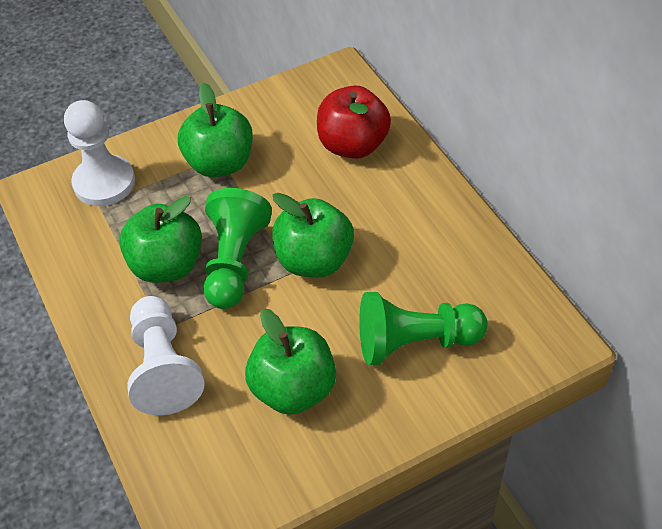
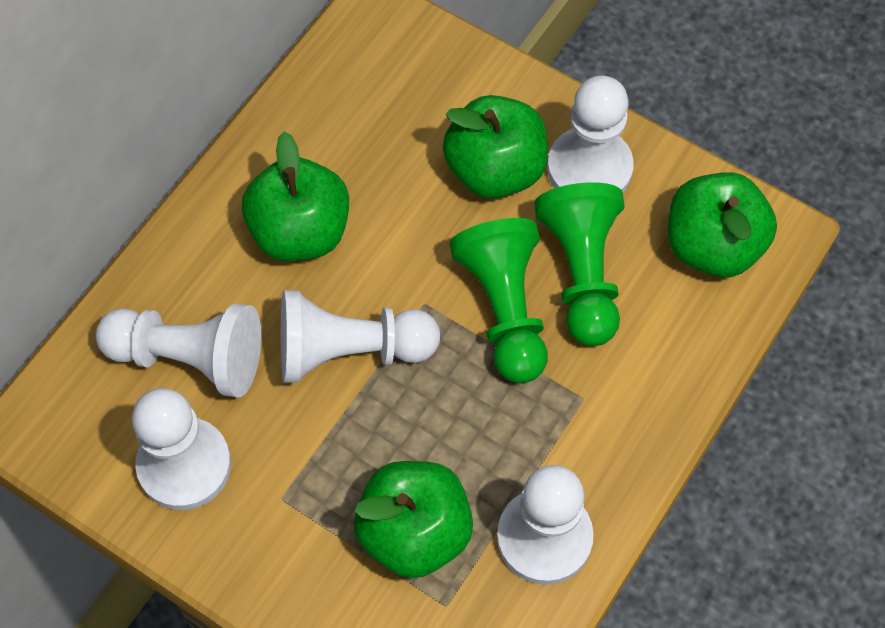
red apple: 1 -> 0
white pawn: 2 -> 5

